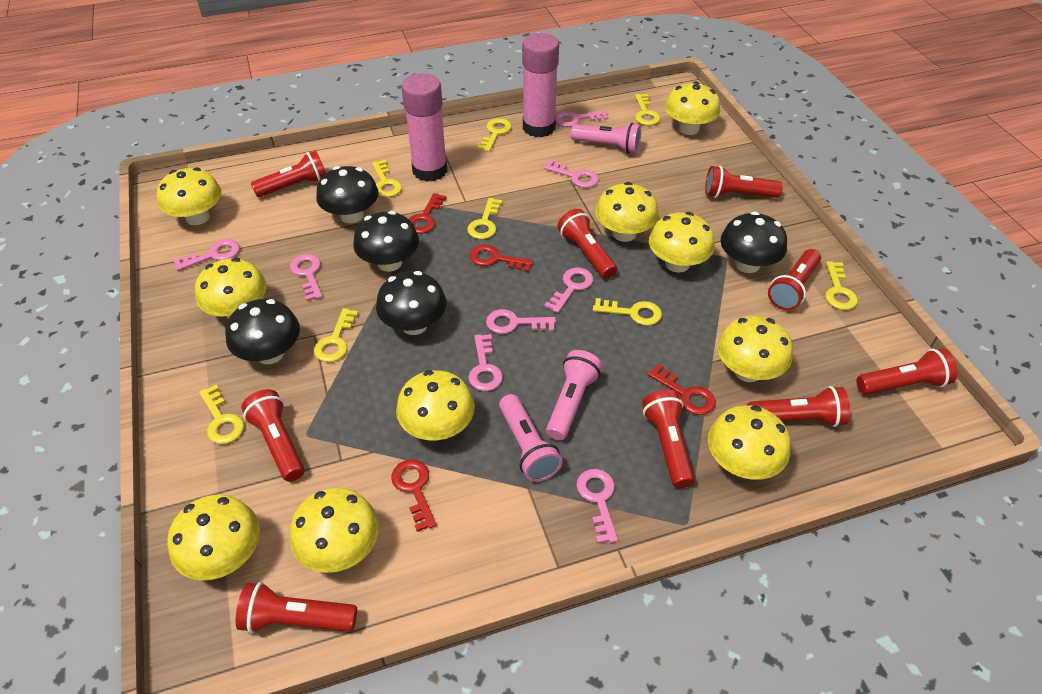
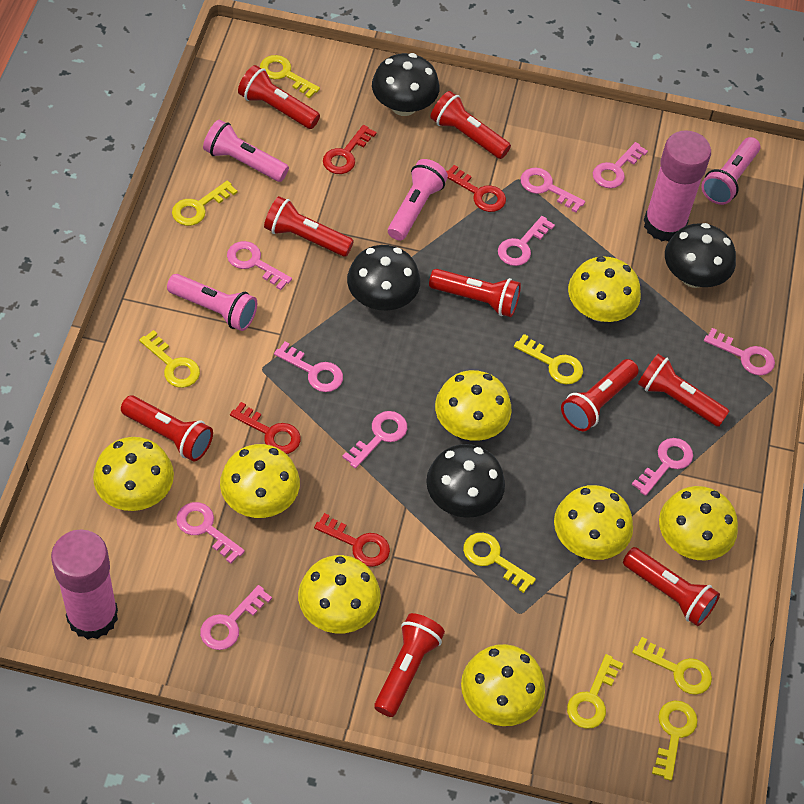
black mushroom: 5 -> 4
pink flashlight: 3 -> 4
pink key: 8 -> 10
yellow mushroom: 10 -> 8

